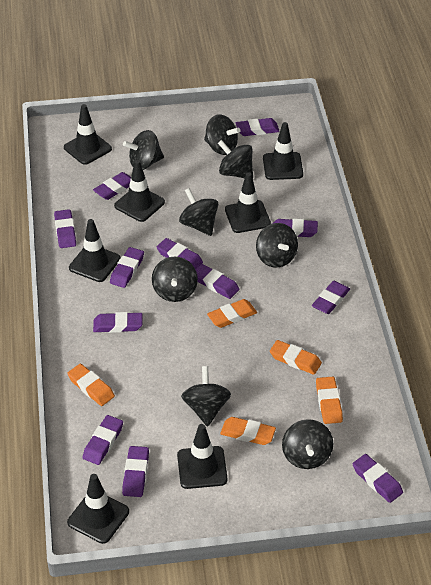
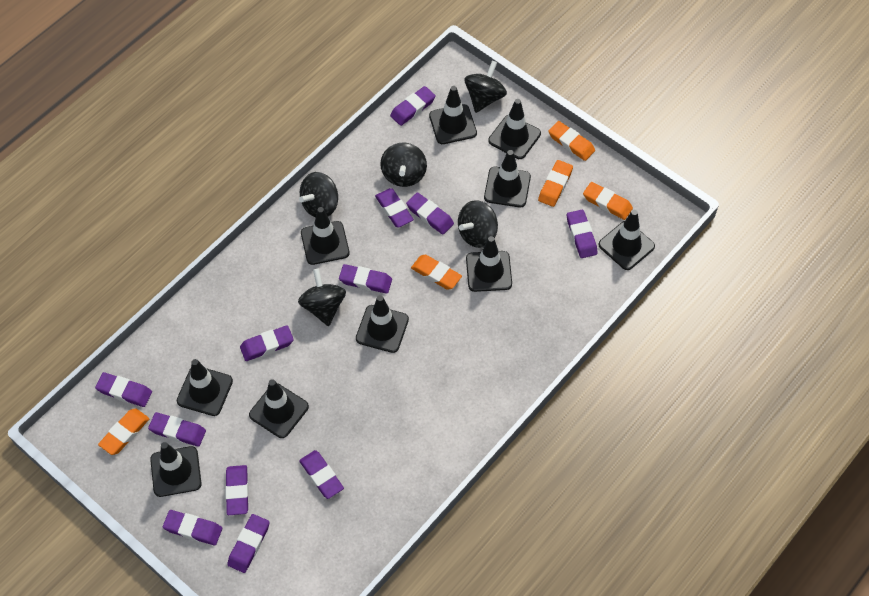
black spinning top: 8 -> 5
black traffic cone: 7 -> 10

